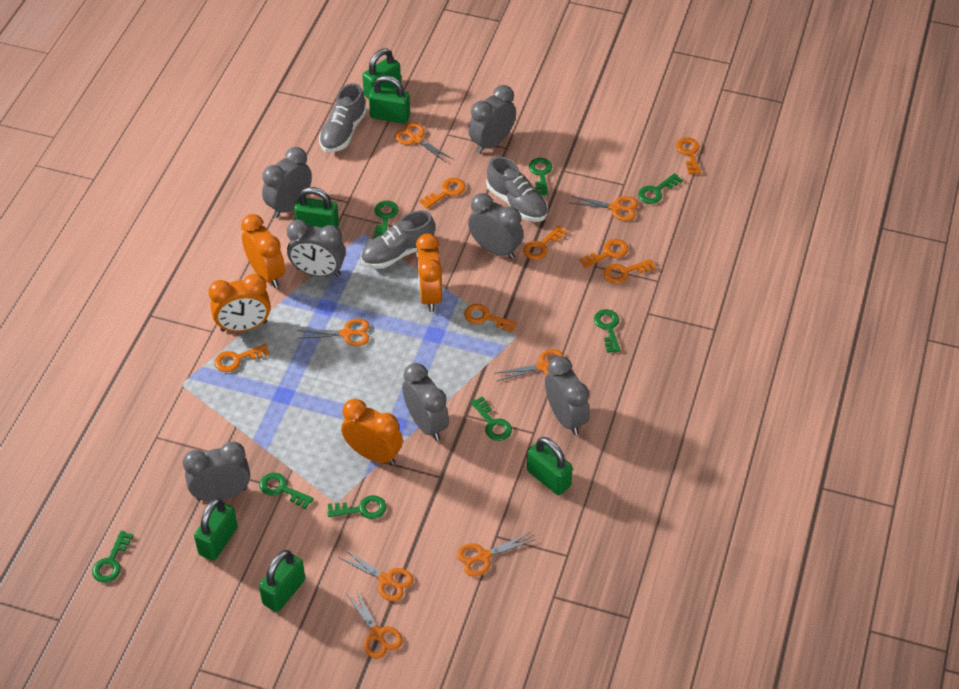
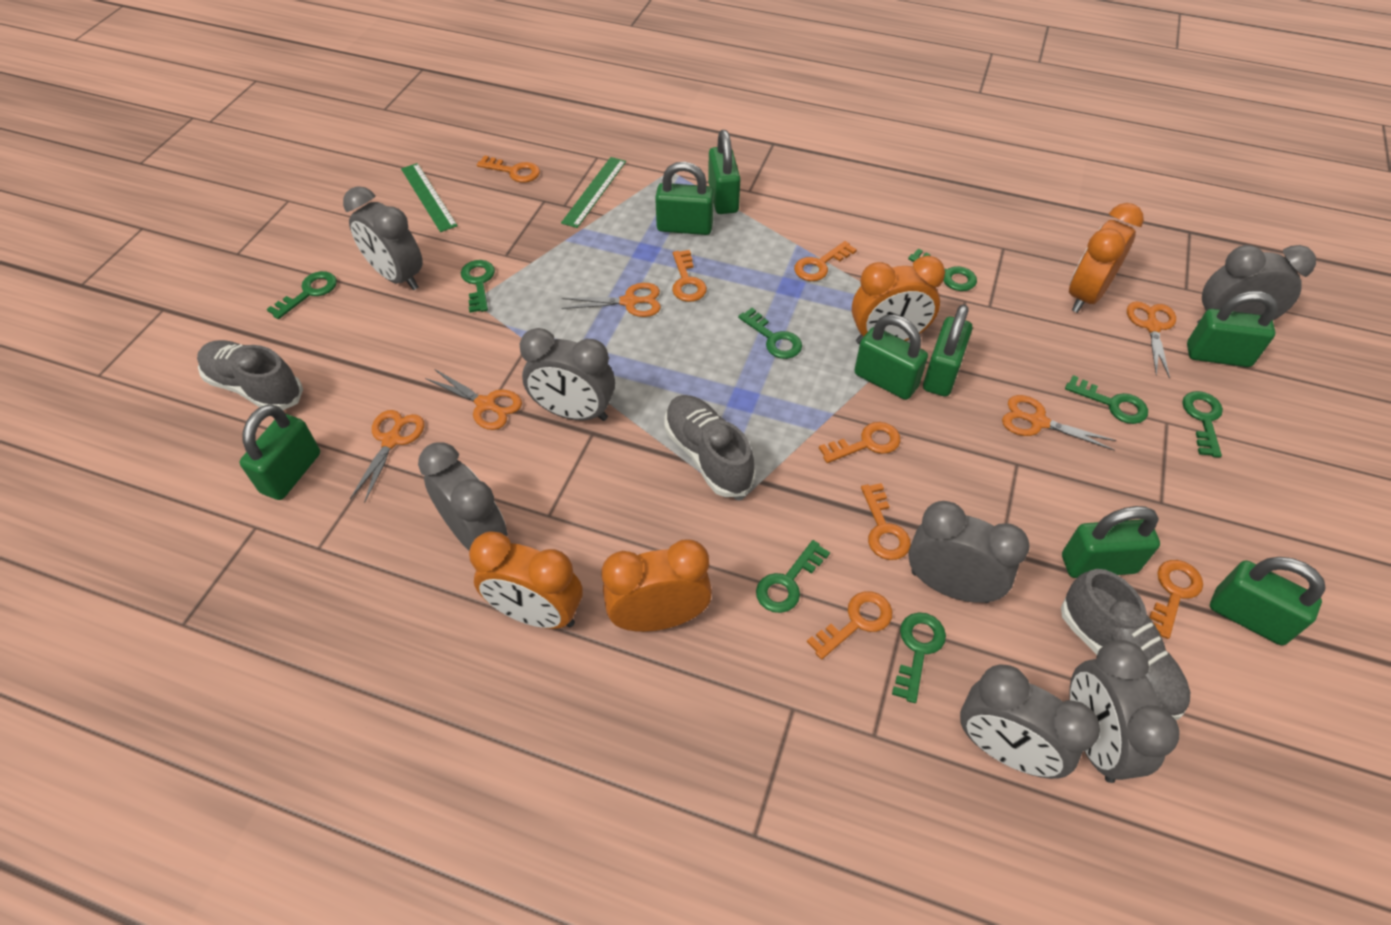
green padlock: 6 -> 8
green ruler: 0 -> 2
orange scissors: 7 -> 5

